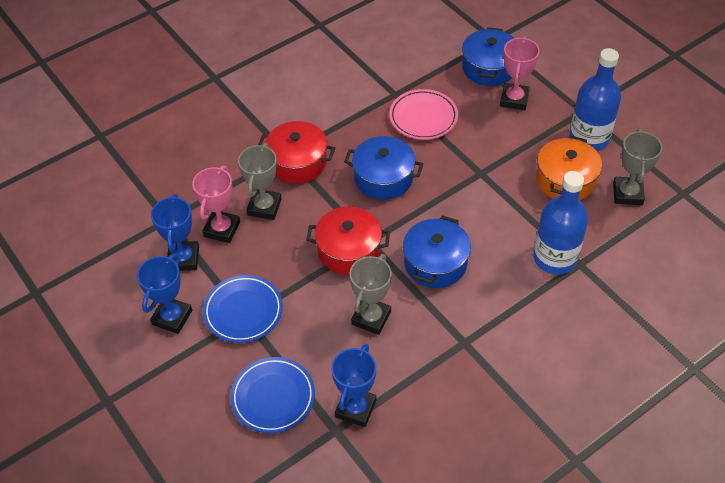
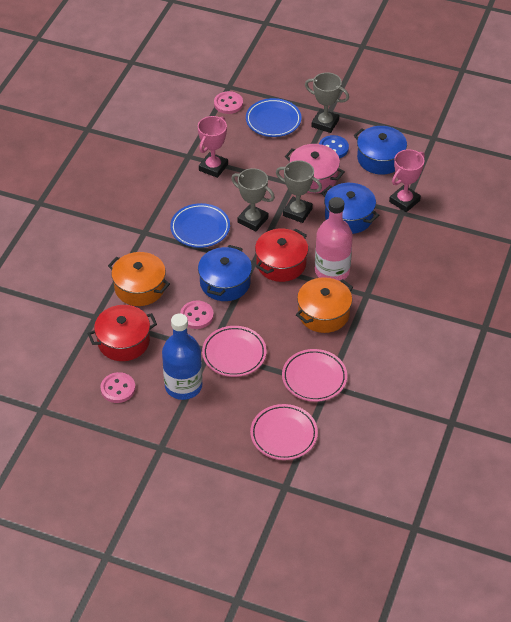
blue bottle: 2 -> 1
blue button: 0 -> 1
blue trophy: 3 -> 0
orange pot: 1 -> 2
pink bottle: 0 -> 1
pink button: 0 -> 3
pink plate: 1 -> 3
pink pot: 0 -> 1

